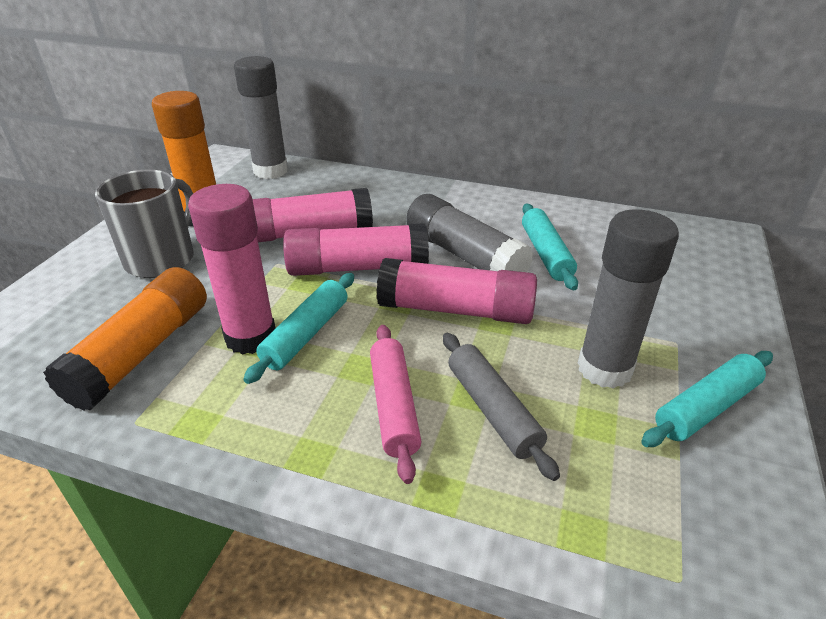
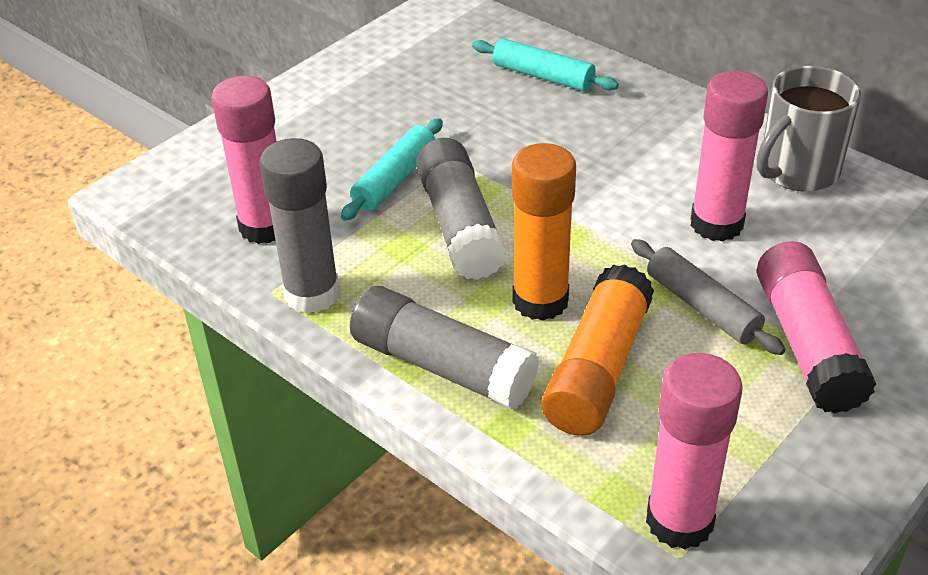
pink rolling pin: 1 -> 0
turquoise rolling pin: 3 -> 2

